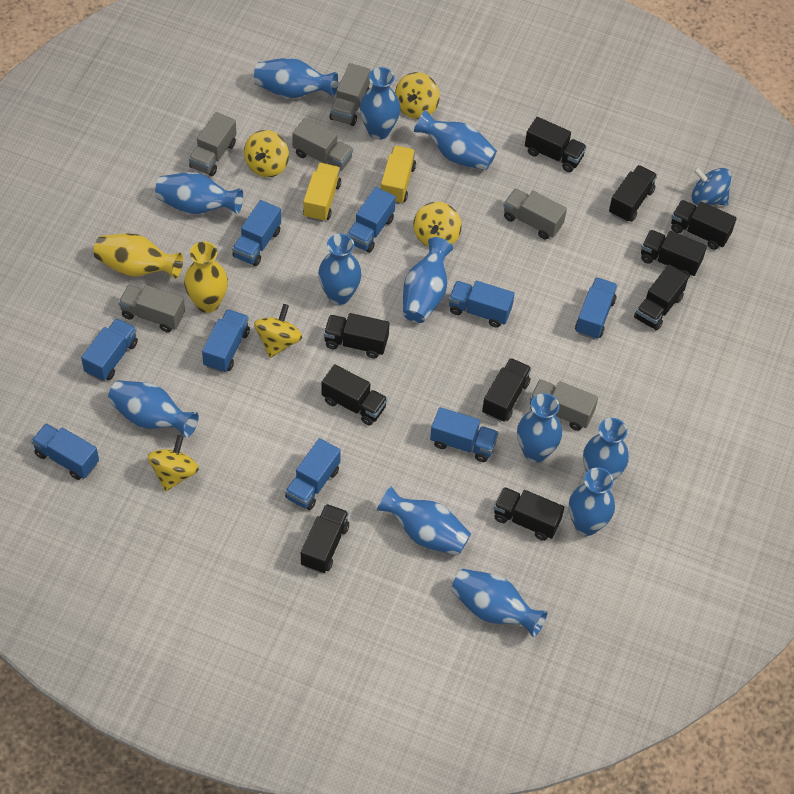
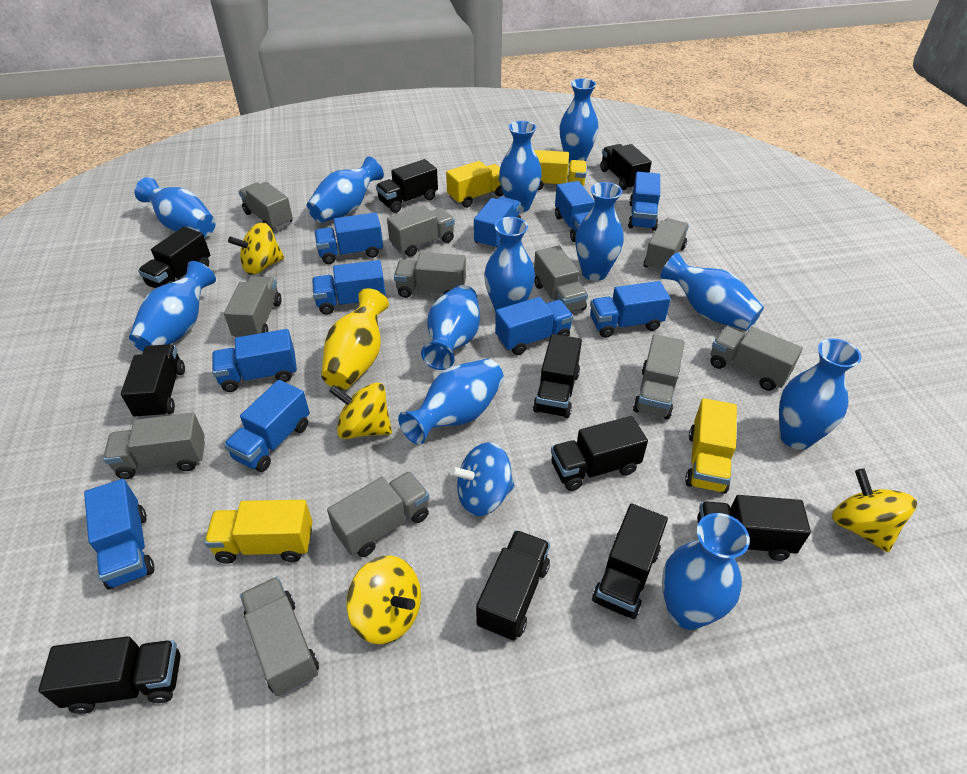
blue truck: 9 -> 10
grey truck: 6 -> 11
yellow spinning top: 5 -> 4
yellow truck: 2 -> 4
yellow vase: 2 -> 1

